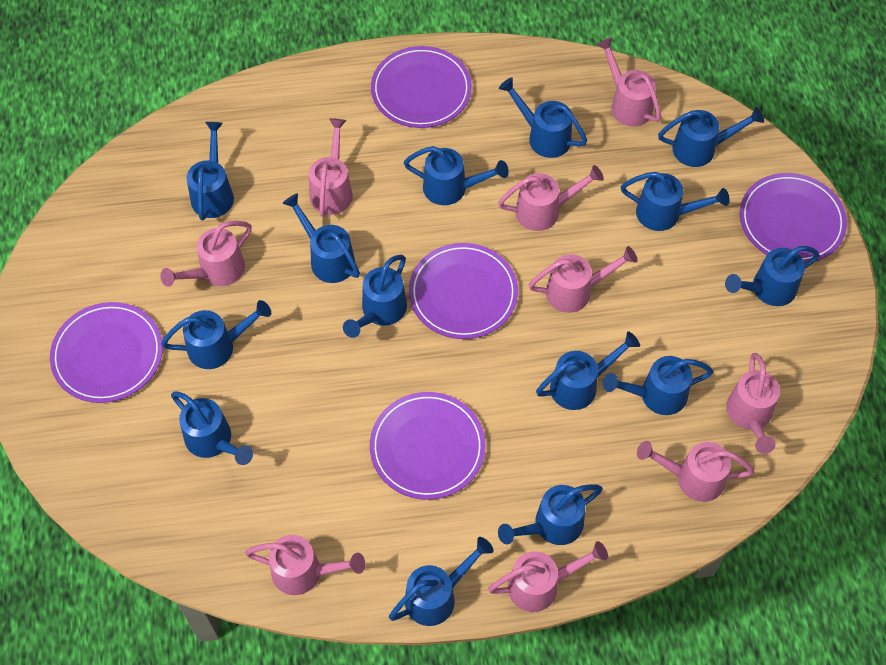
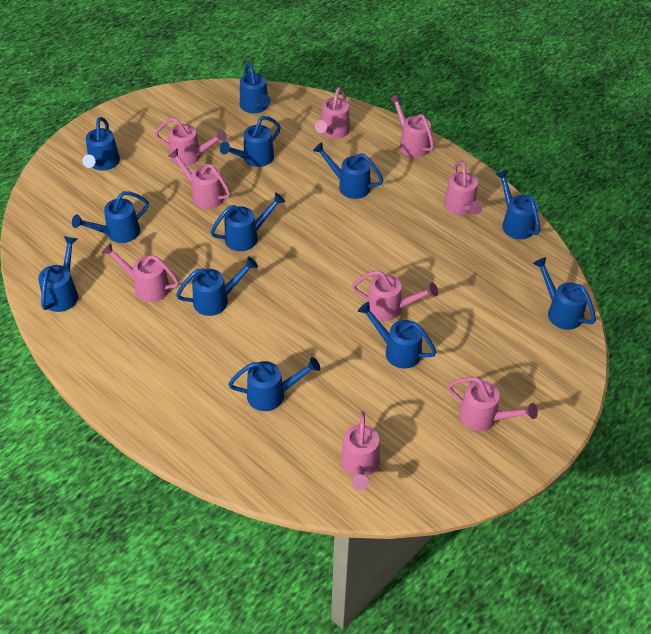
blue watering can: 14 -> 12
purple plate: 5 -> 0

